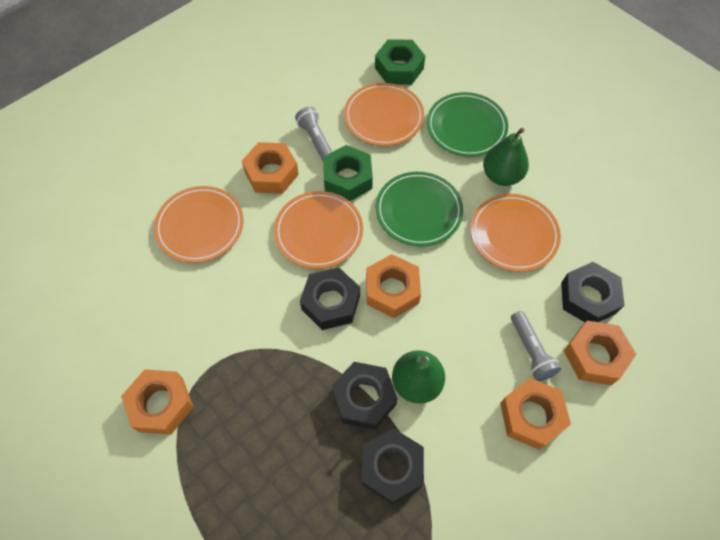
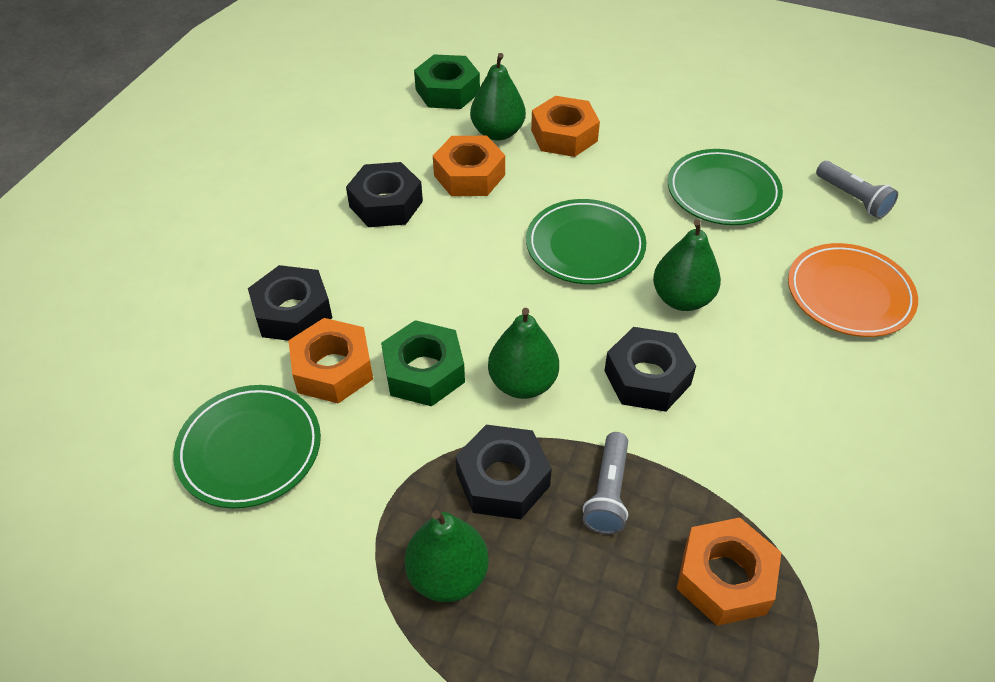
green pear: 2 -> 4
green plate: 2 -> 3
orange nut: 5 -> 4
orange plate: 4 -> 1

